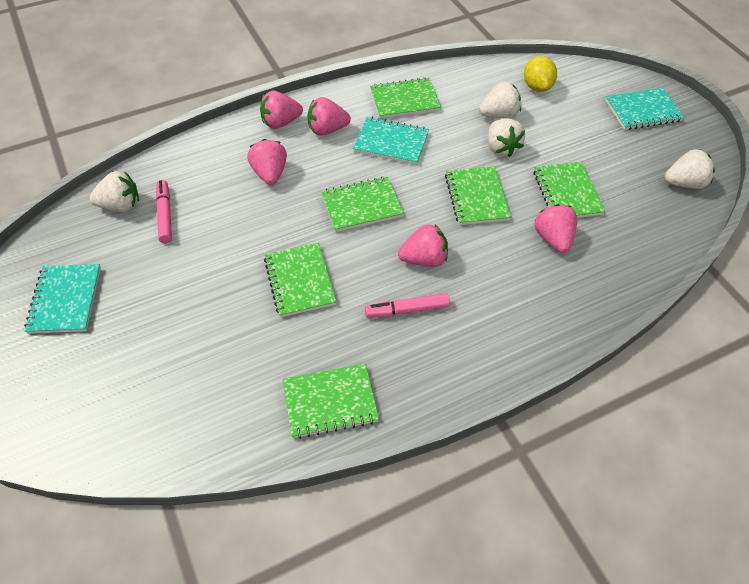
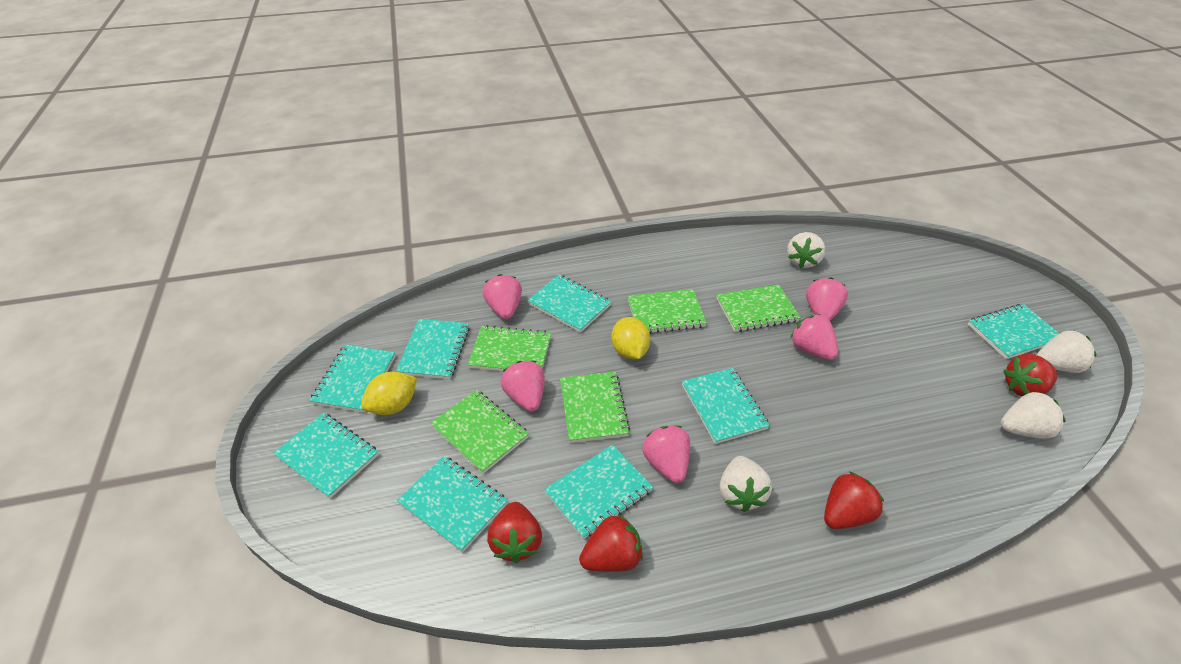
green notebook: 6 -> 5
pink marker: 2 -> 0
red strawberry: 0 -> 4
turquoise notebook: 3 -> 8
yellow lemon: 1 -> 2

